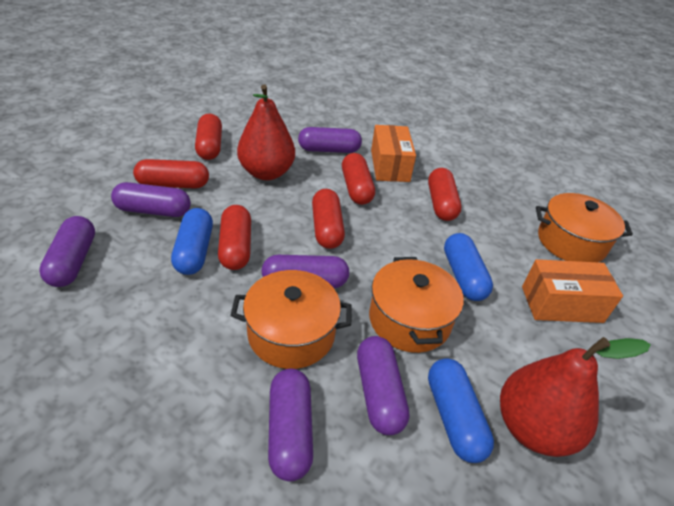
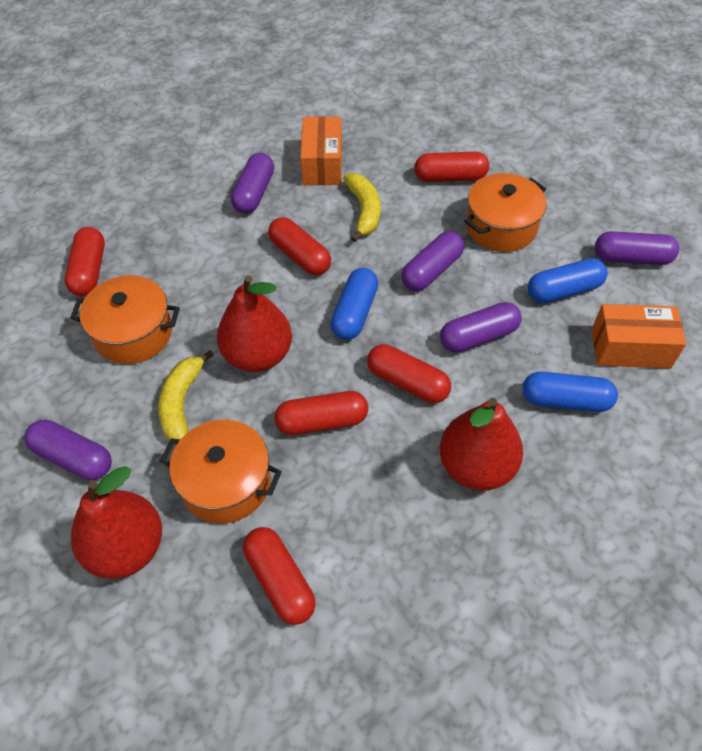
purple capsule: 6 -> 5
red pear: 2 -> 3
yellow banana: 0 -> 2

